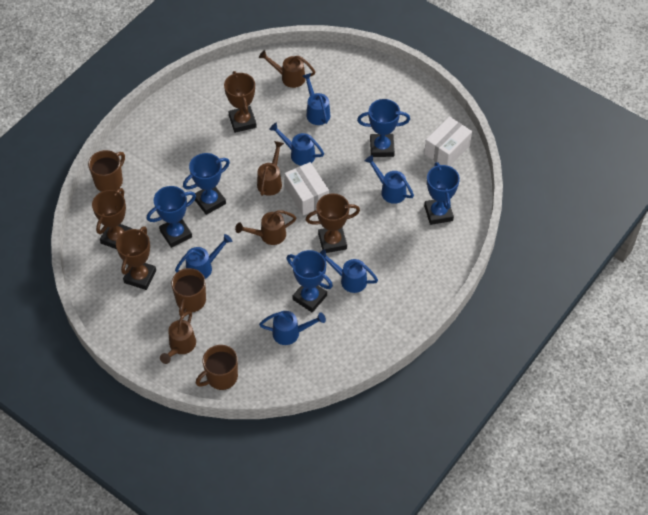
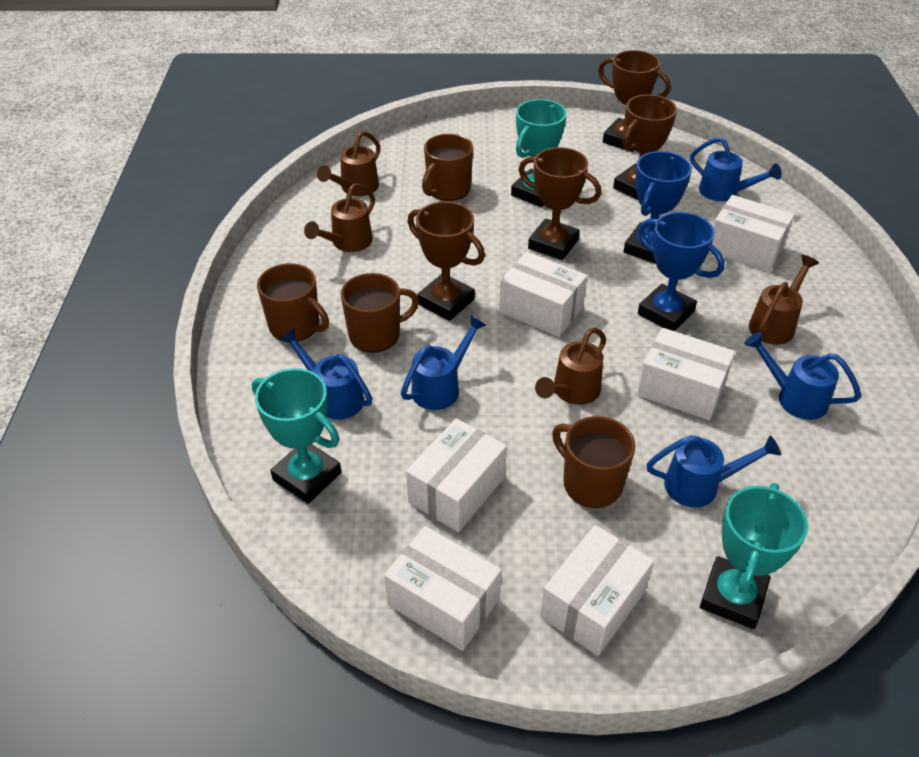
blue trophy: 5 -> 2
blue watering can: 6 -> 5
brown mug: 3 -> 4
turquoise trophy: 0 -> 3
white box: 2 -> 6

